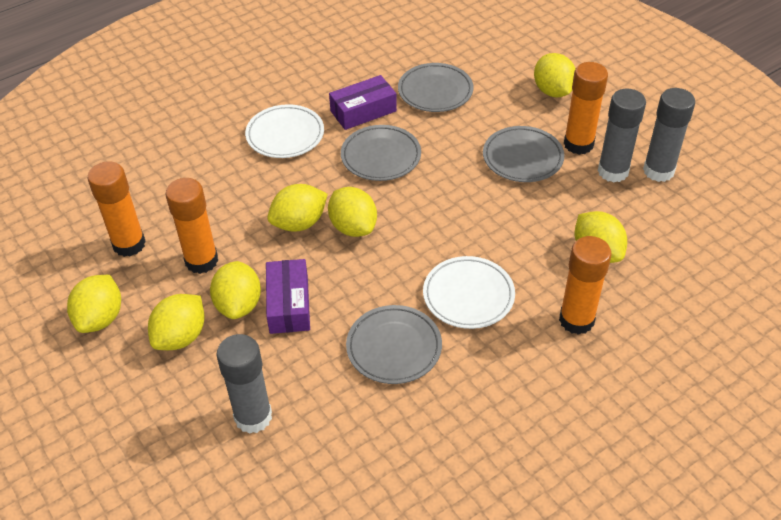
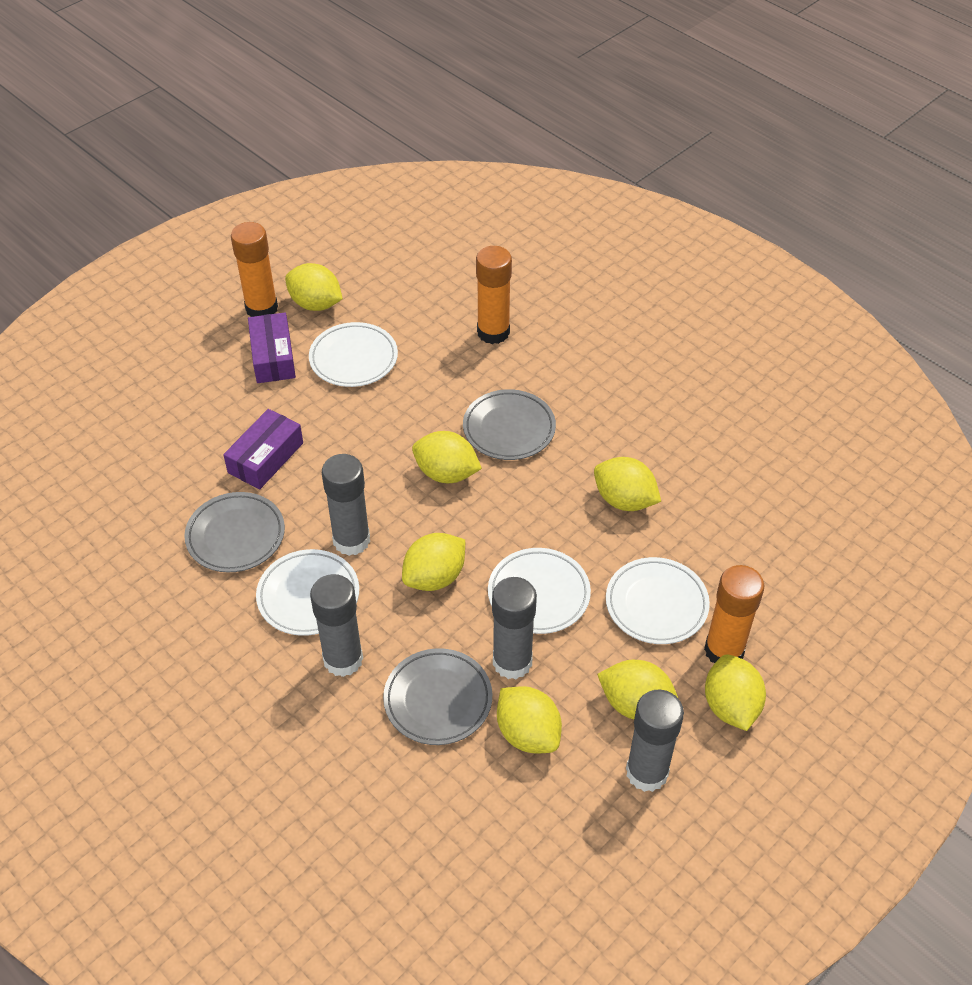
grey glue stick: 3 -> 4
grey plate: 4 -> 3
orange glue stick: 4 -> 3
white plate: 2 -> 4

